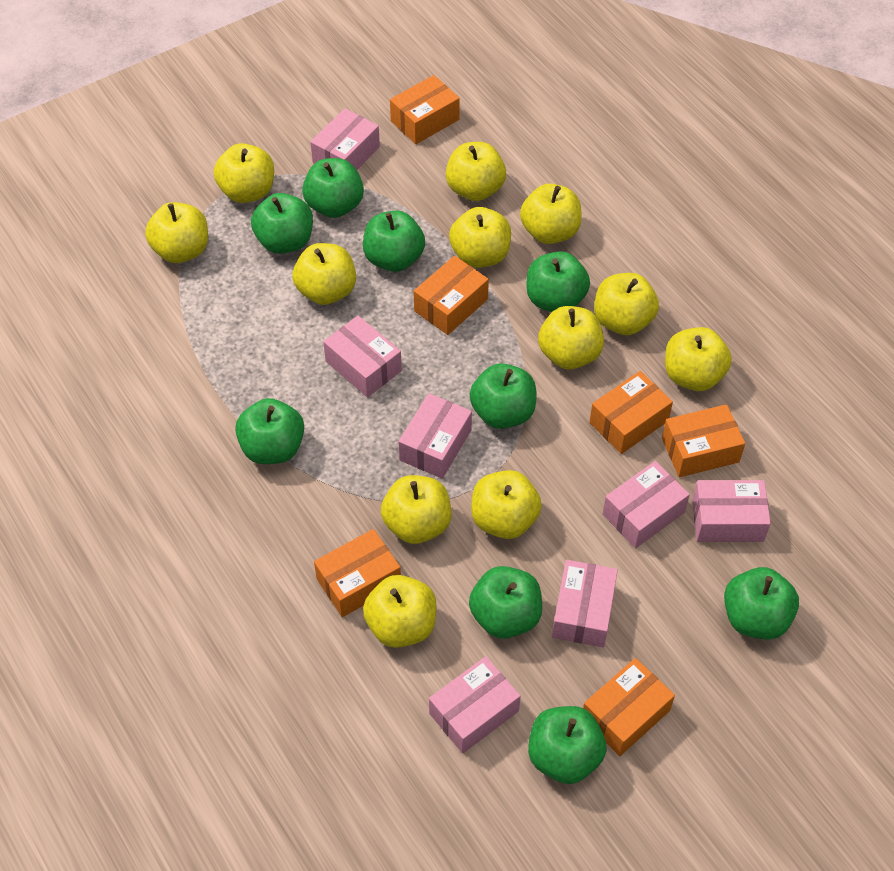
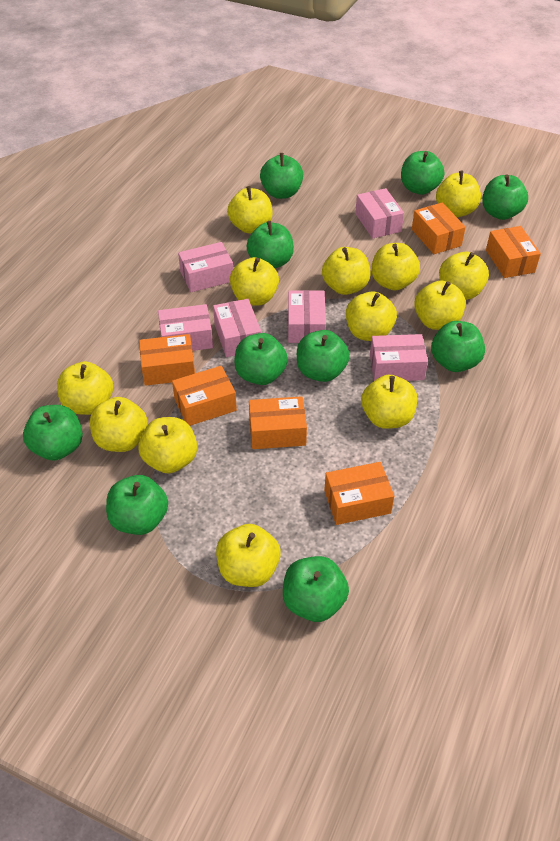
green apple: 9 -> 10
pink box: 7 -> 6
yellow apple: 12 -> 13

